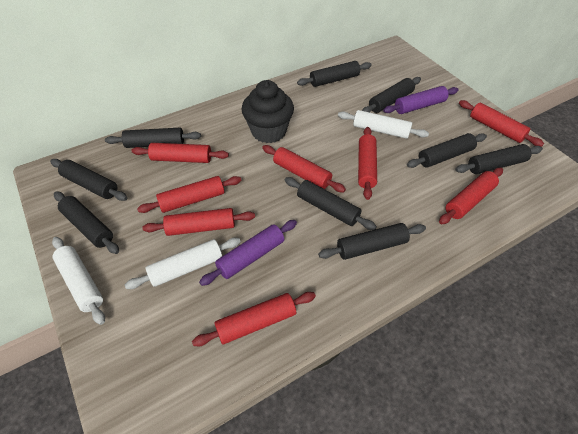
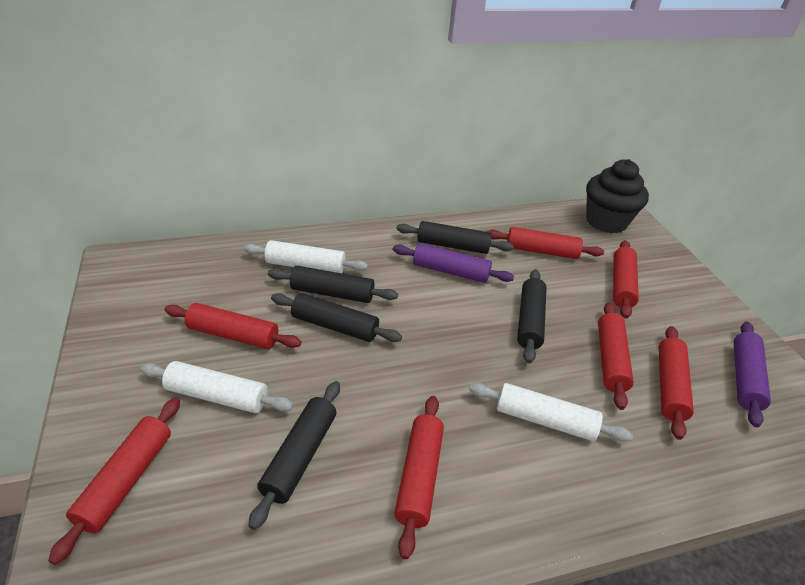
black rolling pin: 9 -> 5
red rolling pin: 8 -> 7

